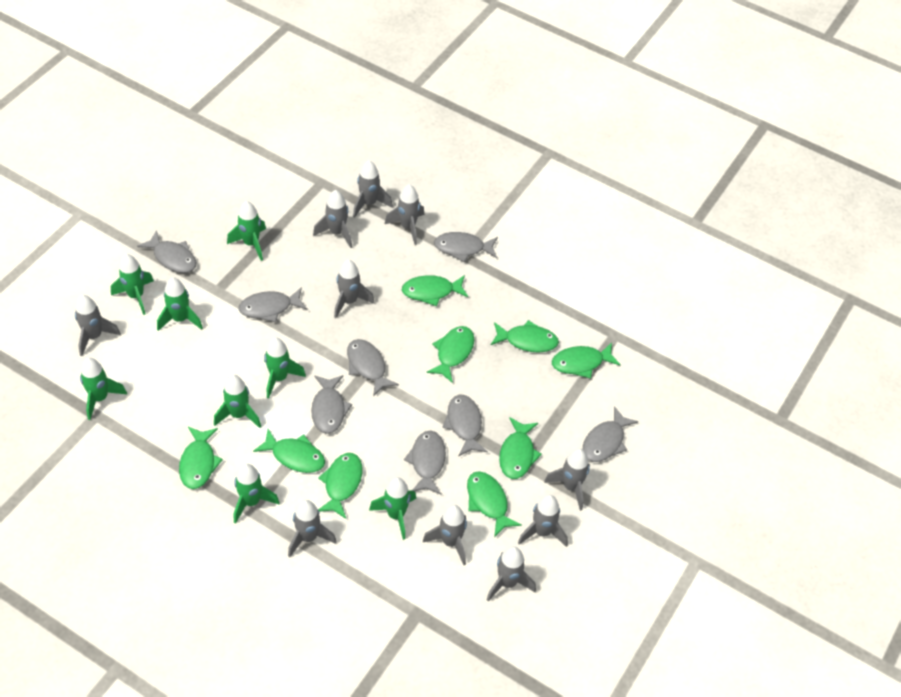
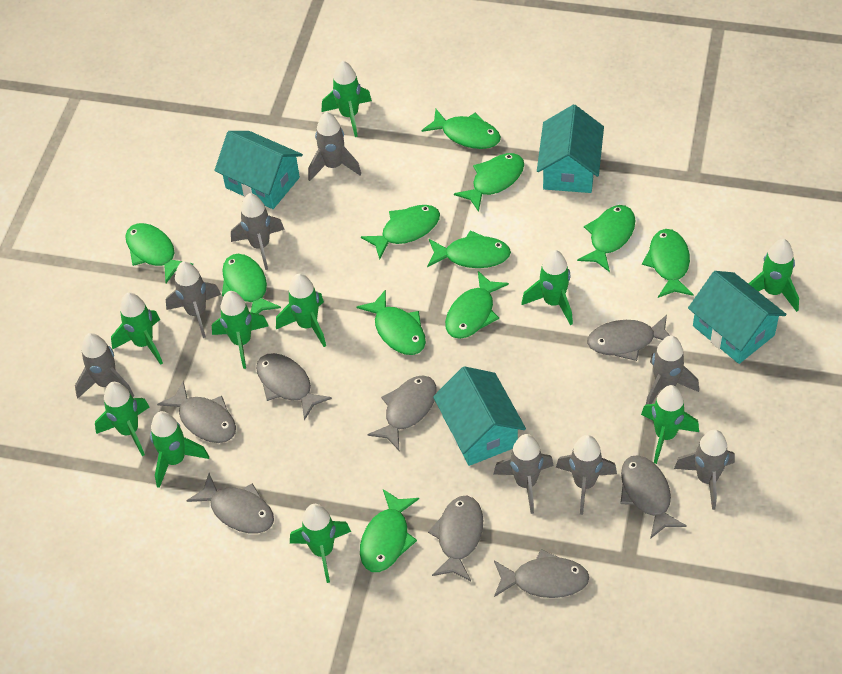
green fish: 9 -> 11
green rocket: 8 -> 10
grey rocket: 10 -> 8
turquoise house: 0 -> 4

